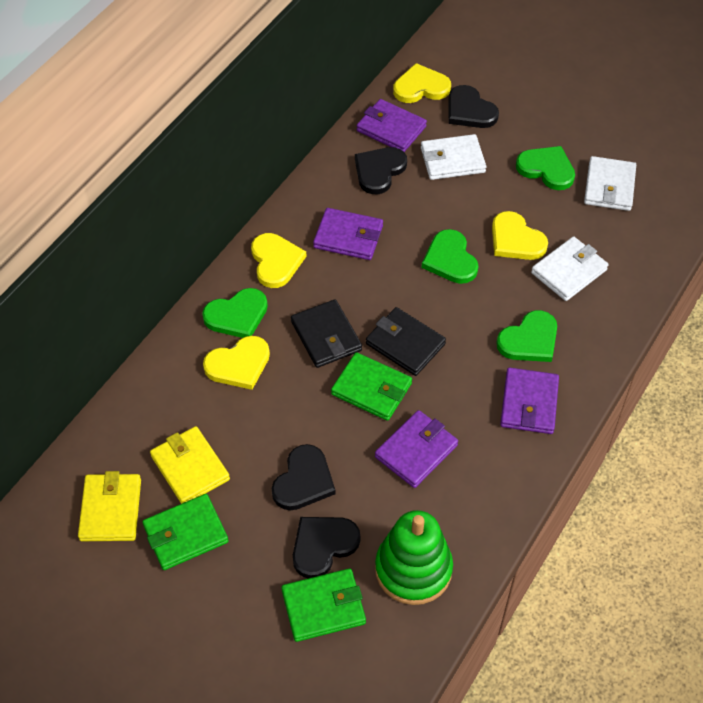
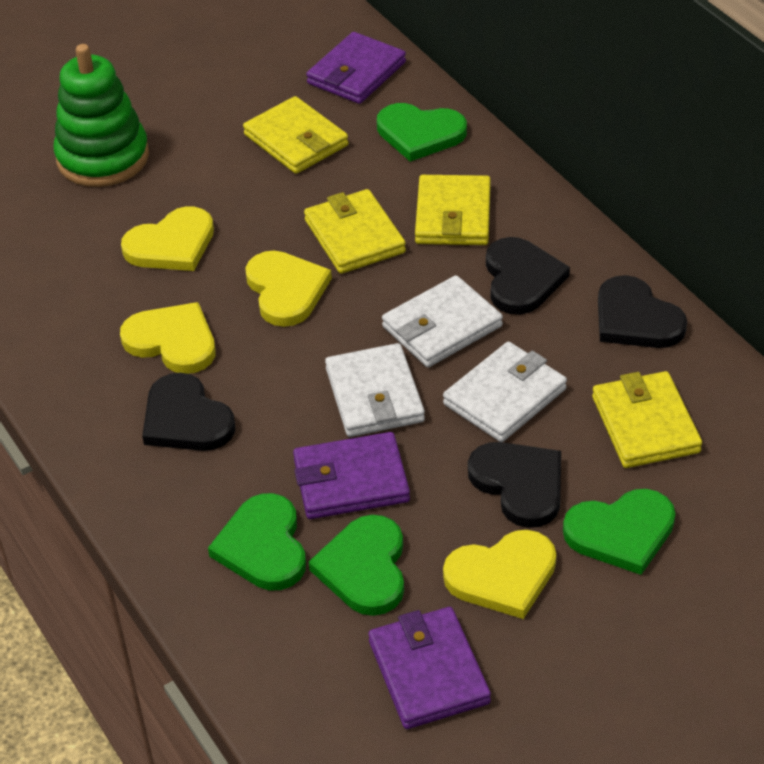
black wallet: 2 -> 0
green wallet: 3 -> 0
purple wallet: 4 -> 3
yellow wallet: 2 -> 4

